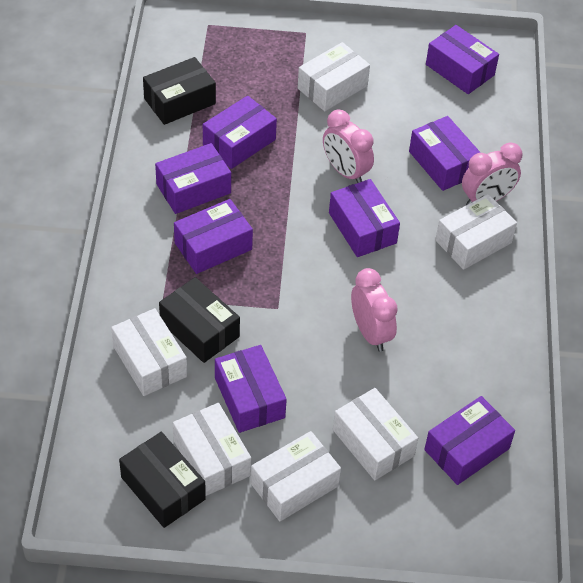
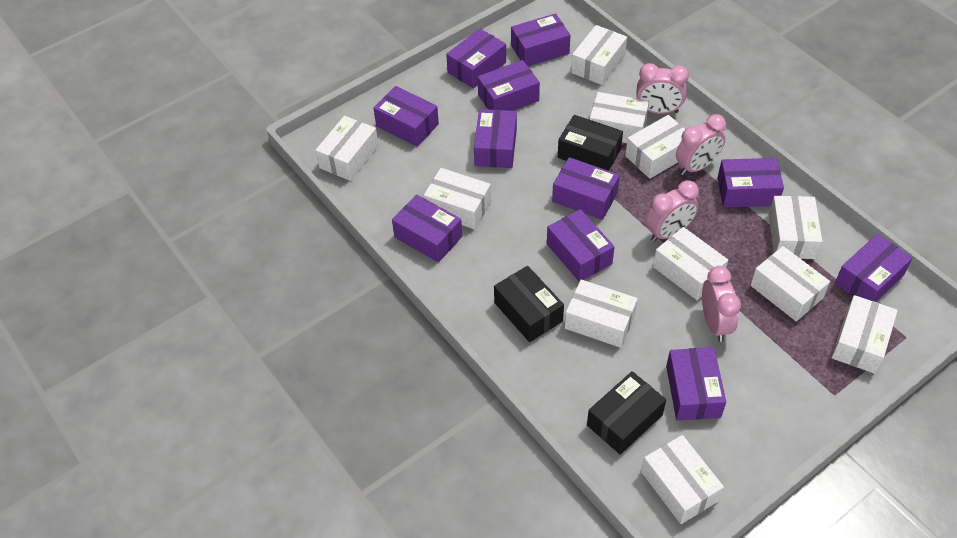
pink clock: 3 -> 4
purple box: 8 -> 11
white box: 6 -> 11

